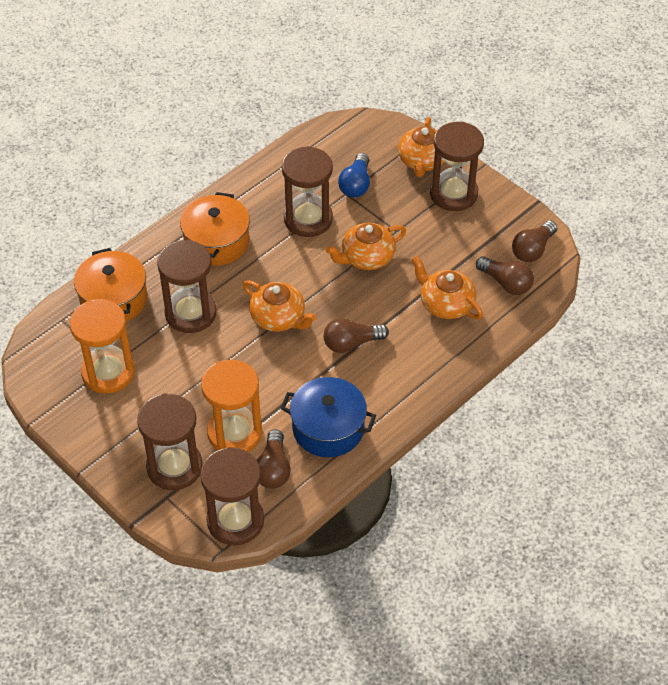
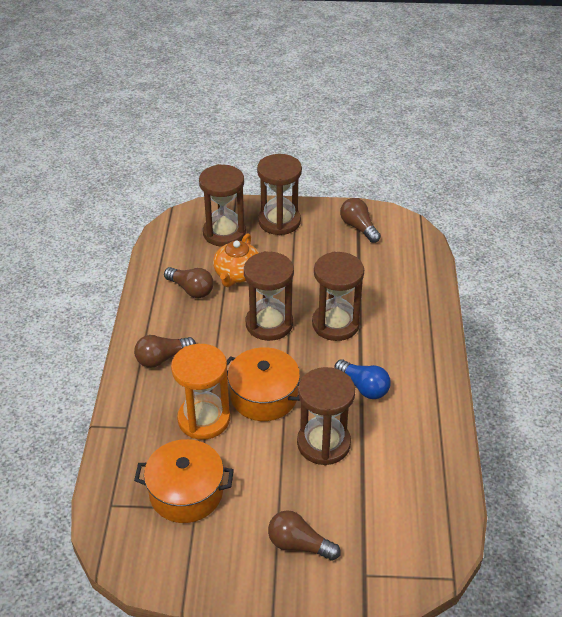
blue pot: 1 -> 0
orange hourglass: 2 -> 1
orange teapot: 4 -> 1

